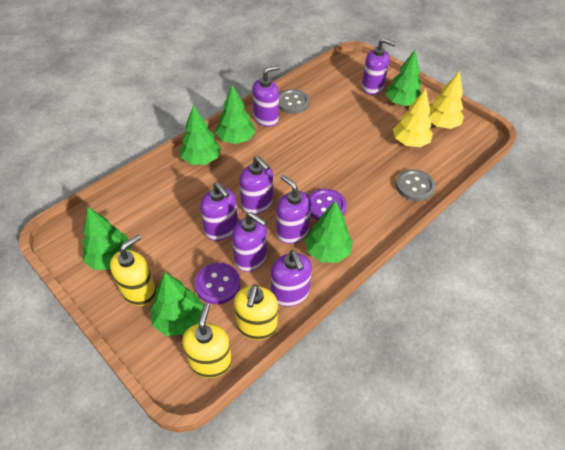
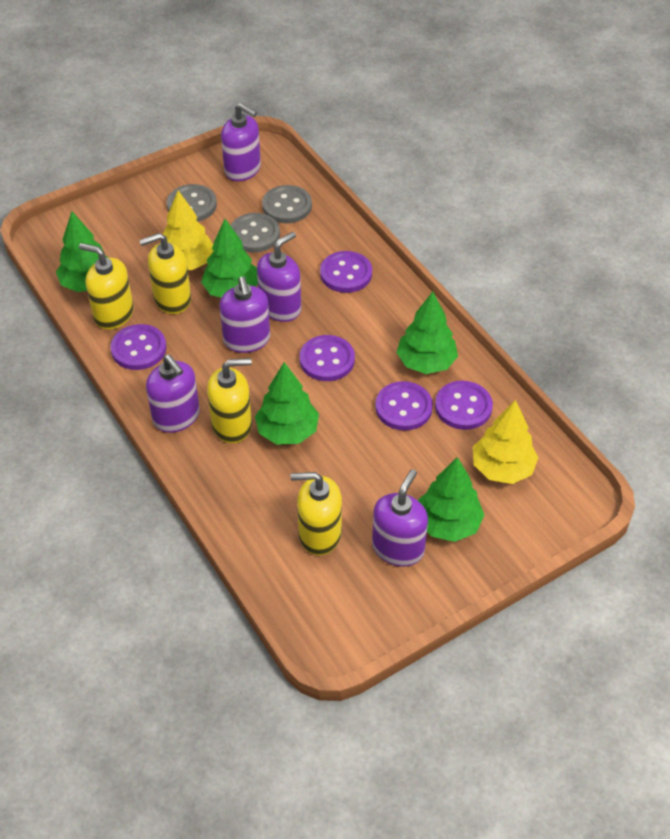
green tree: 6 -> 5
grey button: 2 -> 3
purple button: 2 -> 5
purple soap dispenser: 7 -> 5
yellow soap dispenser: 3 -> 4

